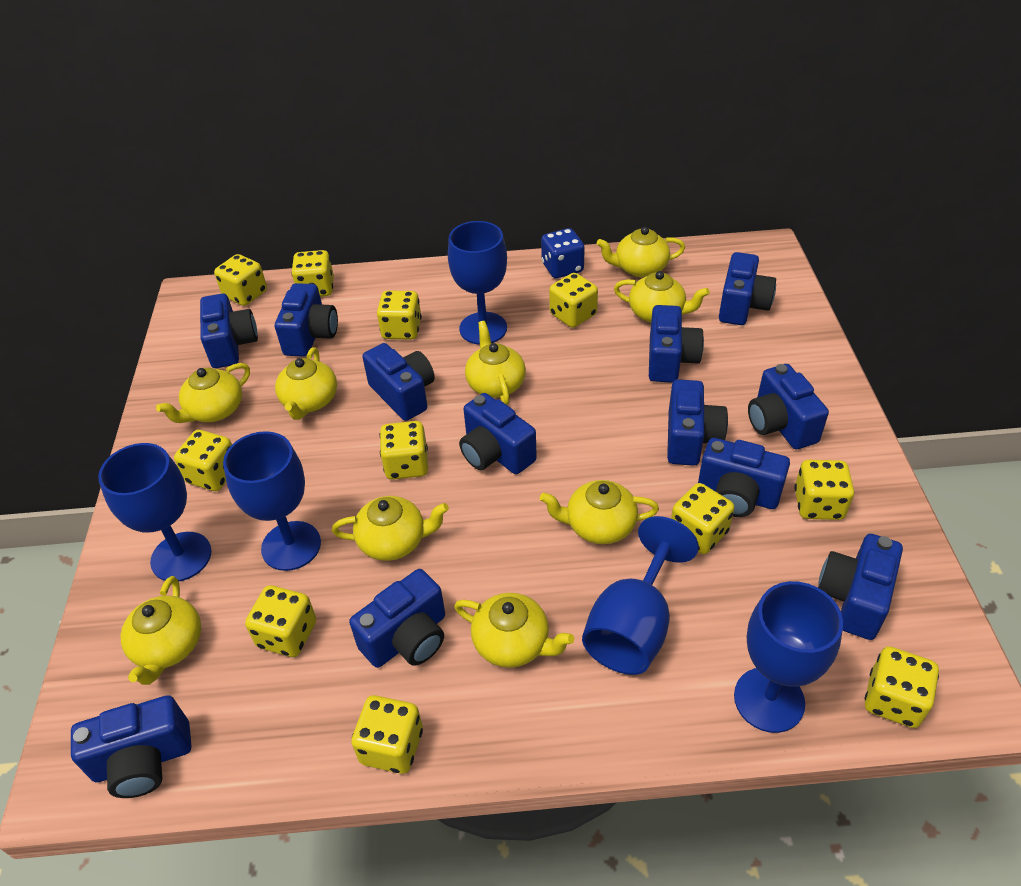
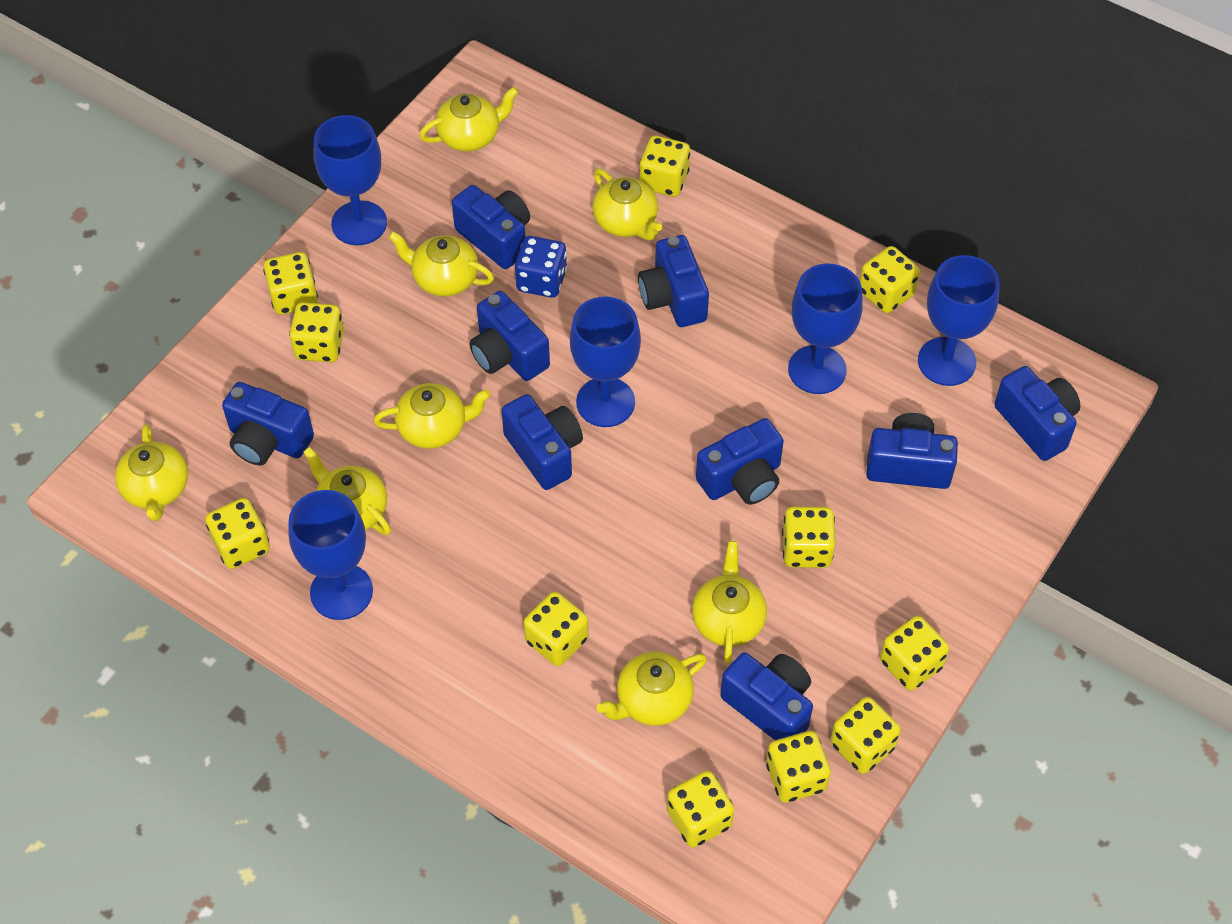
blue camera: 12 -> 9
yellow teapot: 9 -> 8

